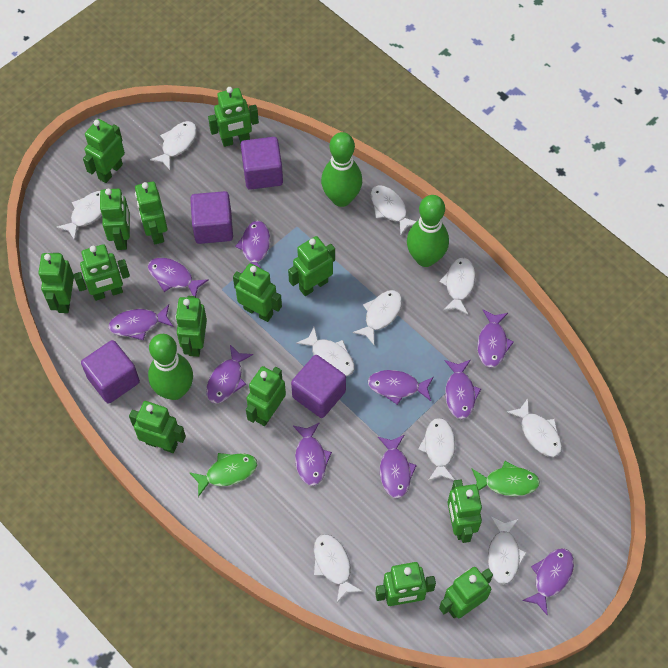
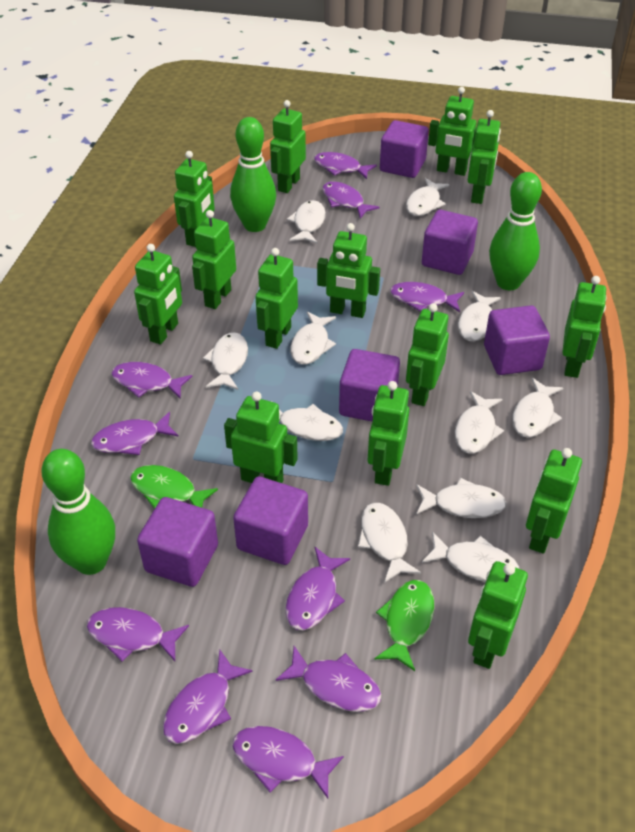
purple cube: 4 -> 6
white fish: 10 -> 11

